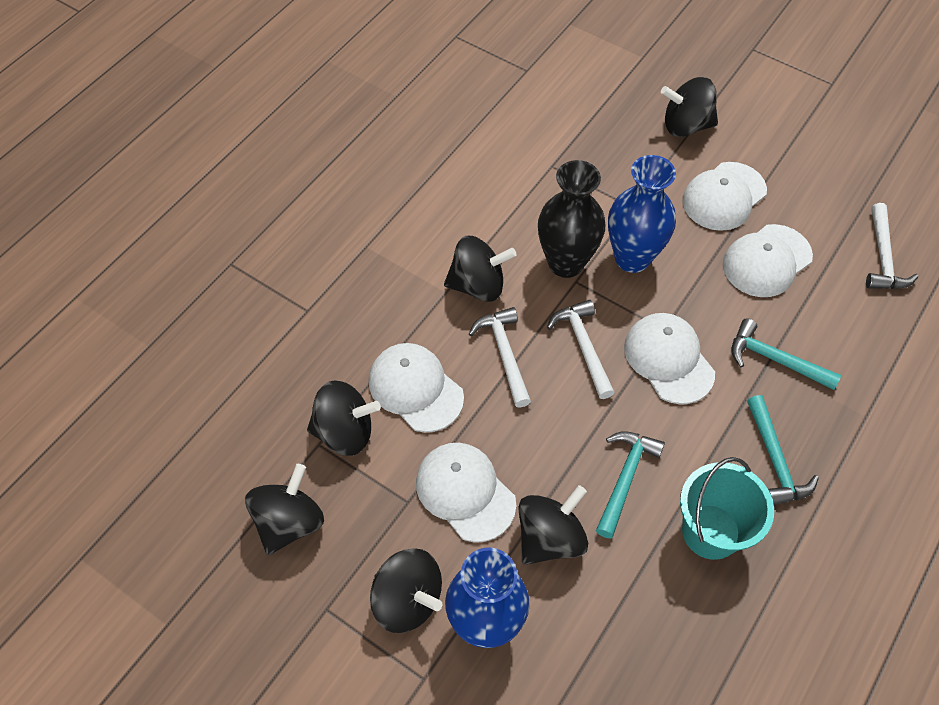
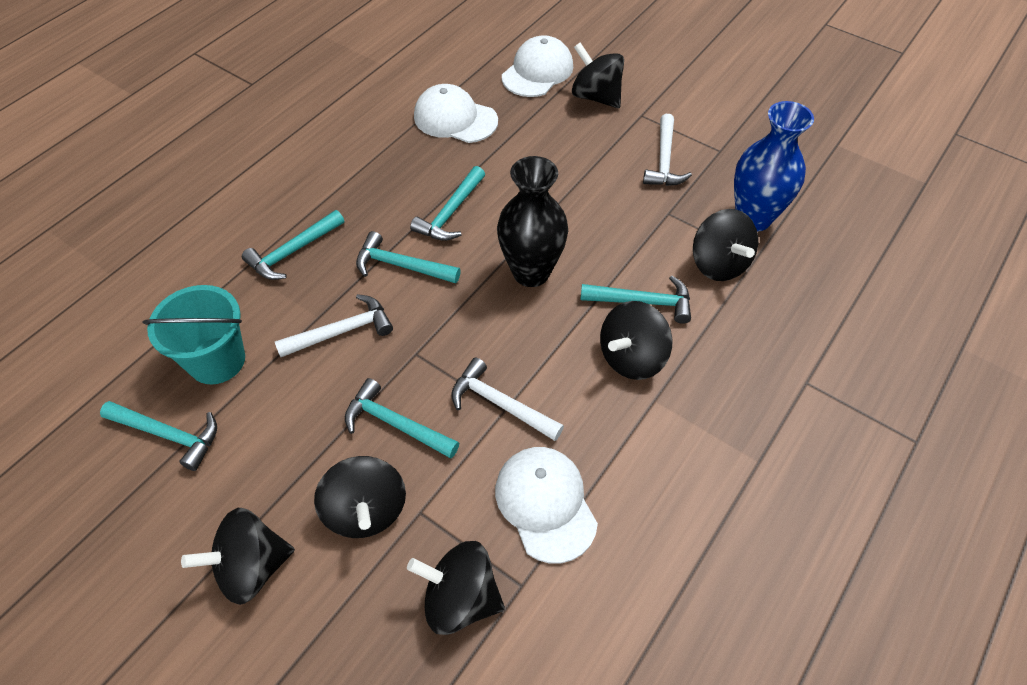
blue vase: 2 -> 1
turquoise hammer: 3 -> 6
white cap: 5 -> 3

